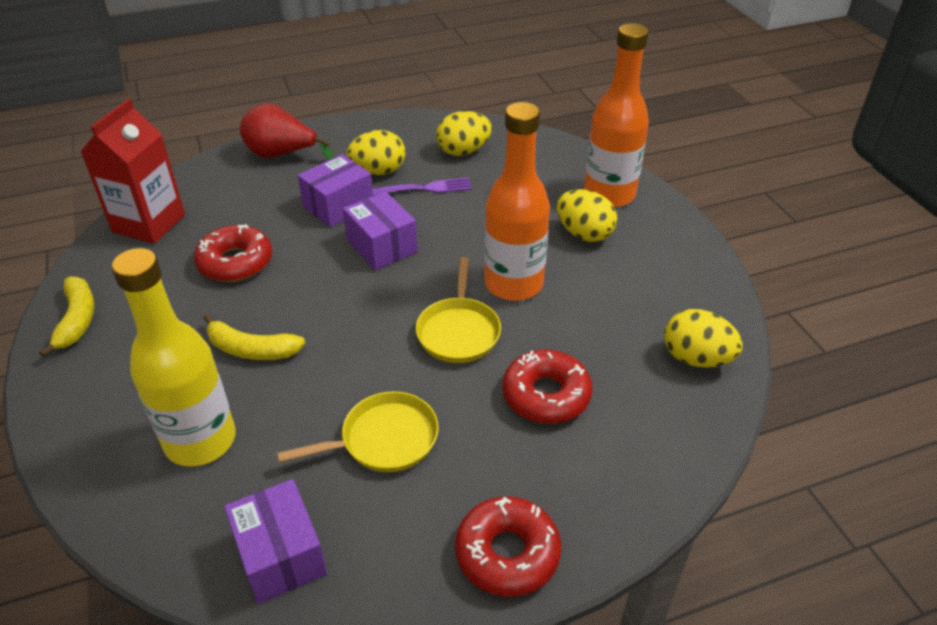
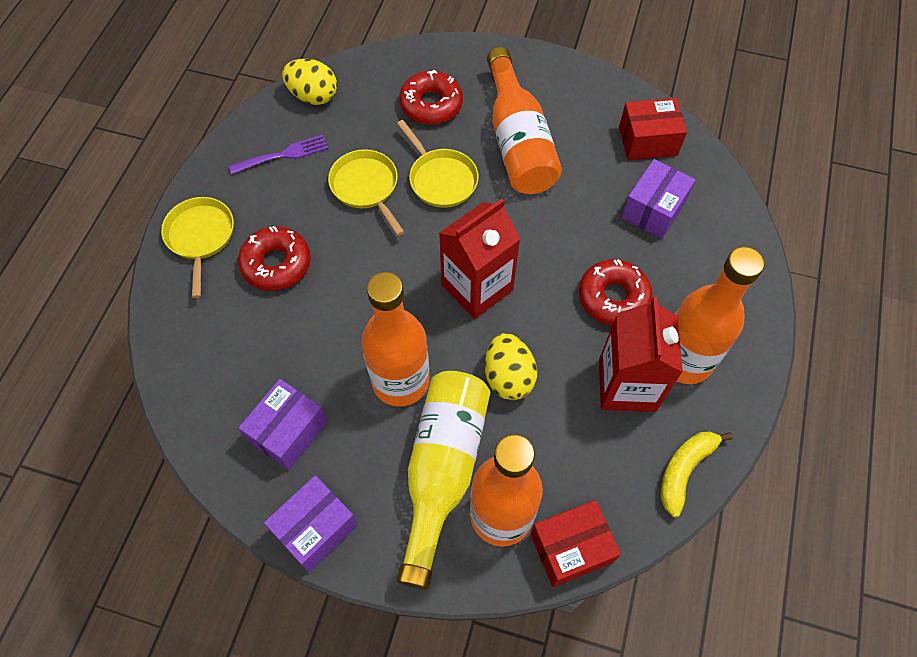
orange bottle: 2 -> 4
red box: 0 -> 2
red carton: 1 -> 2
red pear: 1 -> 0
yellow banana: 2 -> 1
yellow egg: 4 -> 2
yellow pan: 2 -> 3

